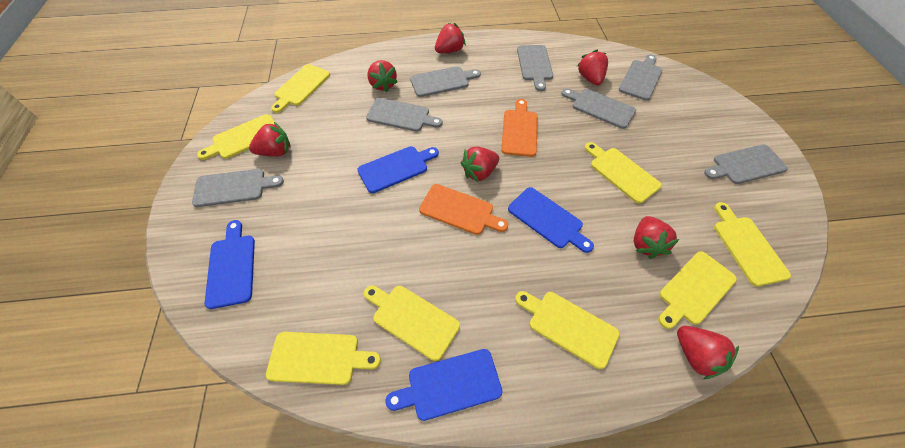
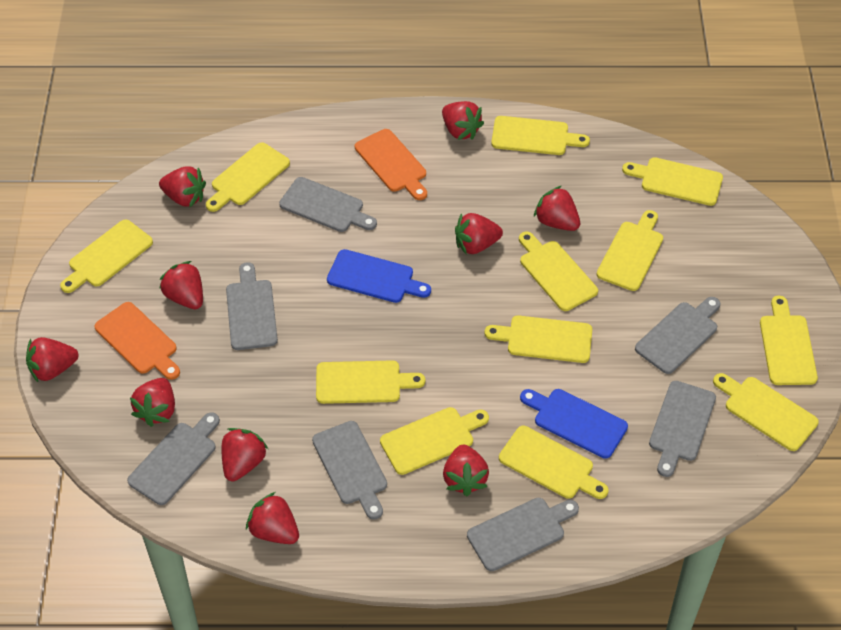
blue cutting board: 4 -> 2
red strawberry: 7 -> 10
yellow cutting board: 8 -> 12

